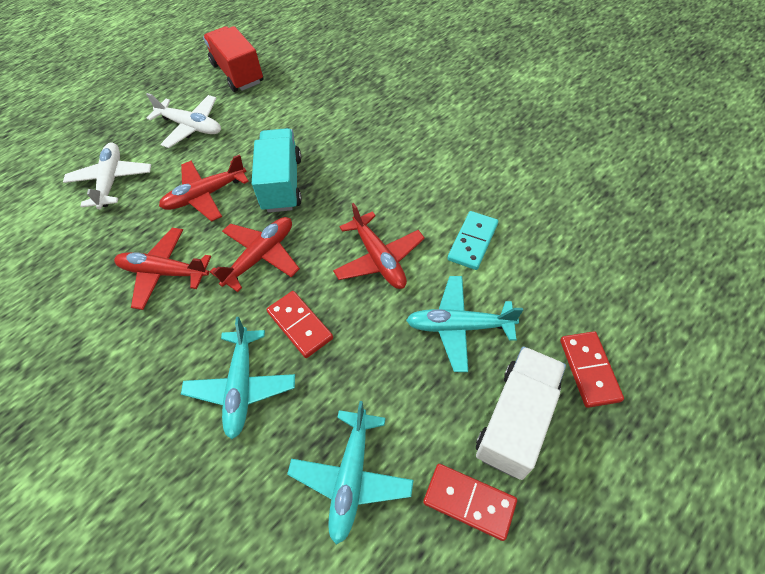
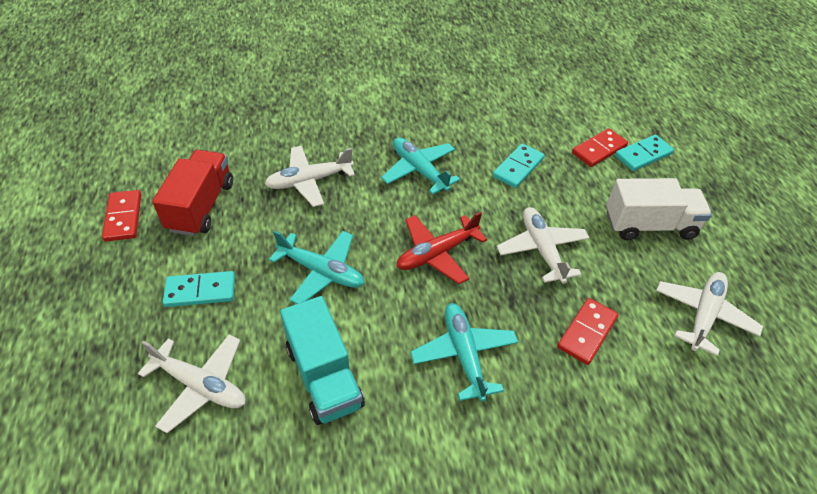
red plane: 4 -> 1
turquoise domino: 1 -> 3
white plane: 2 -> 4

